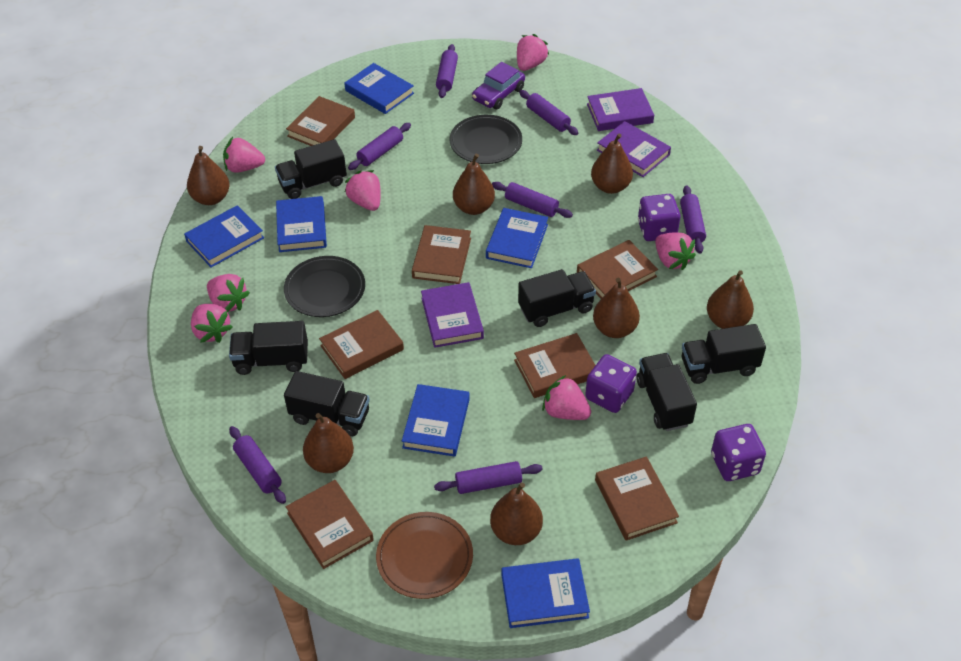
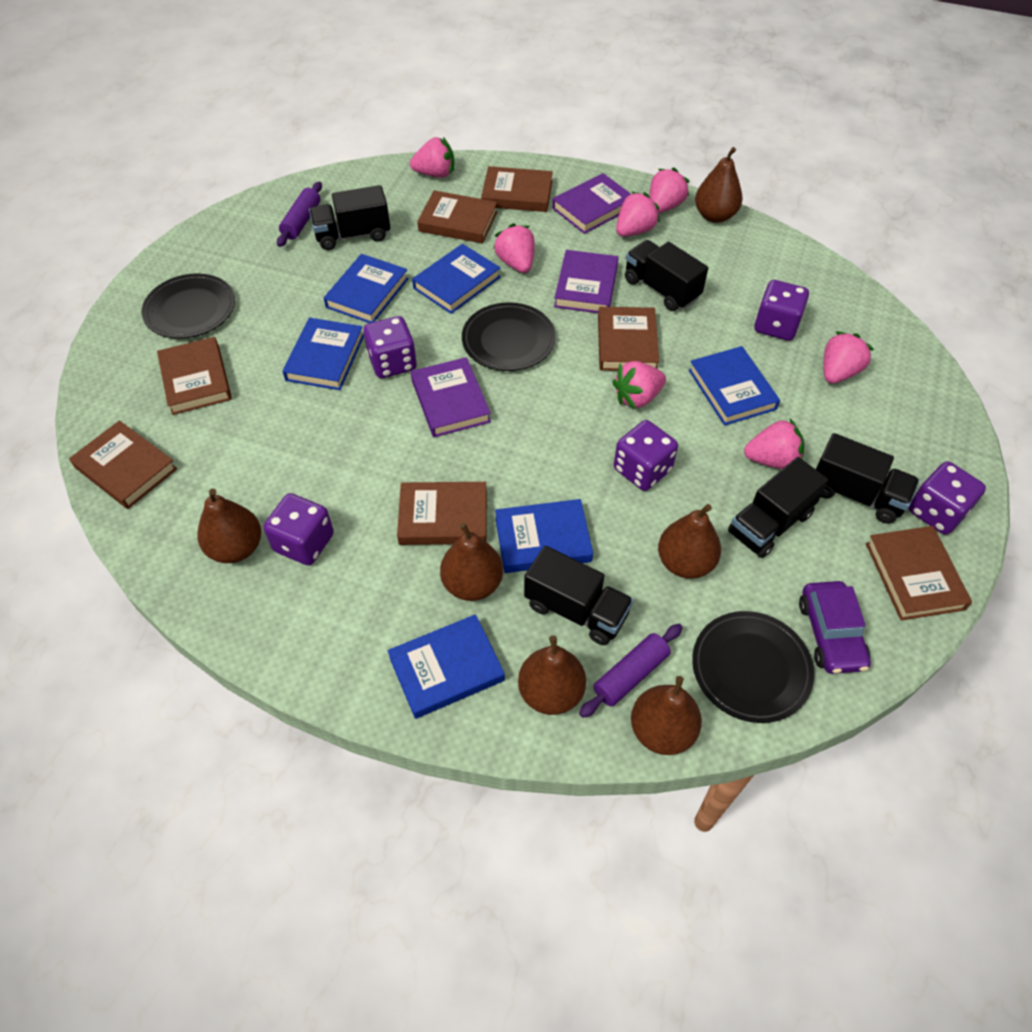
black plate: 2 -> 3
black truck: 6 -> 5
brown pear: 7 -> 6
brown plate: 1 -> 0
purple dice: 3 -> 5
purple rolling pin: 7 -> 2

